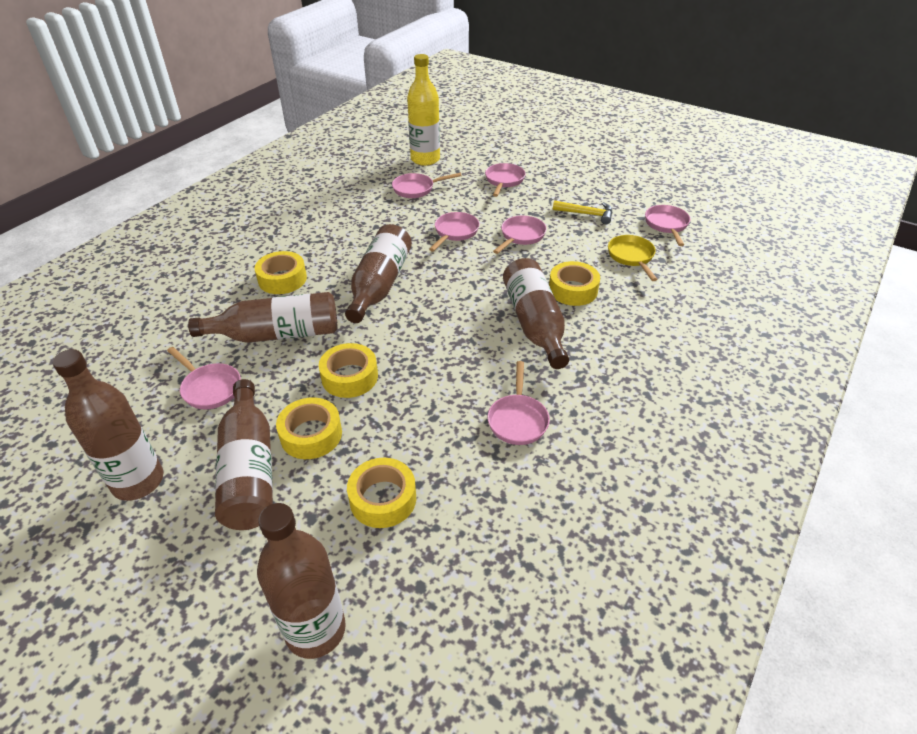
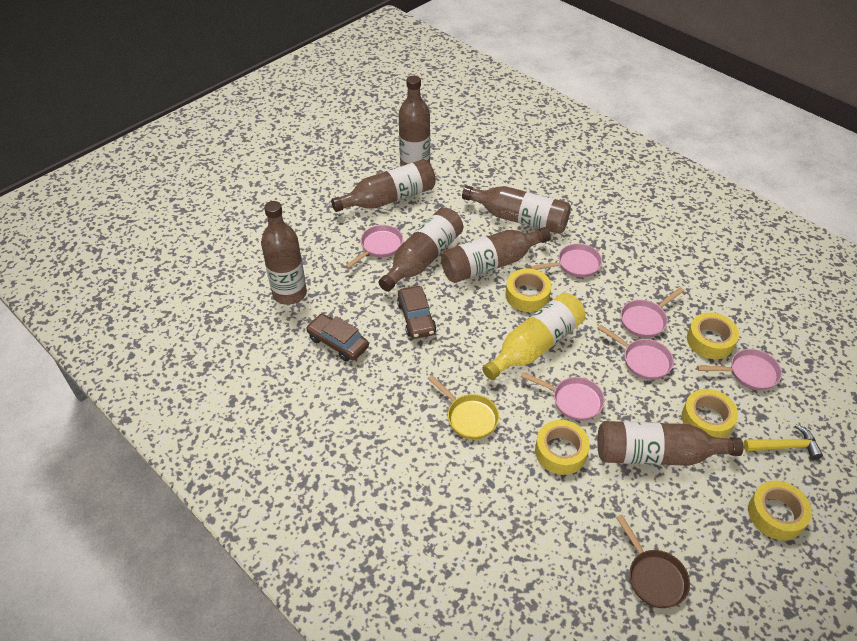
brown bottle: 6 -> 7
brown car: 0 -> 2
brown pan: 0 -> 1
pink pan: 7 -> 6

